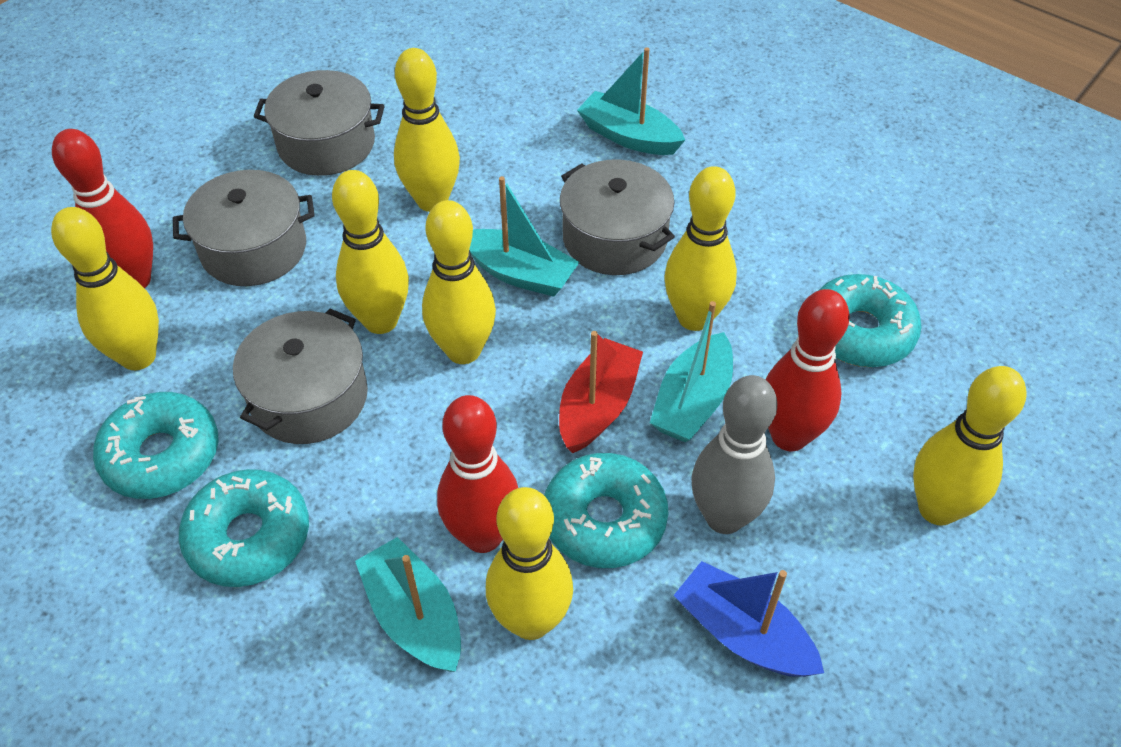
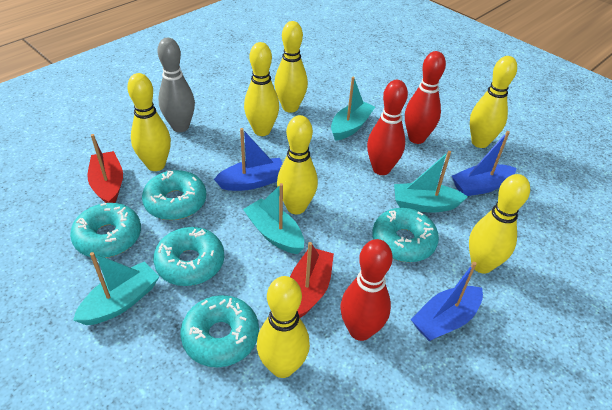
blue boat: 1 -> 3
grey pot: 4 -> 0
red boat: 1 -> 2
turquoise donut: 4 -> 5

